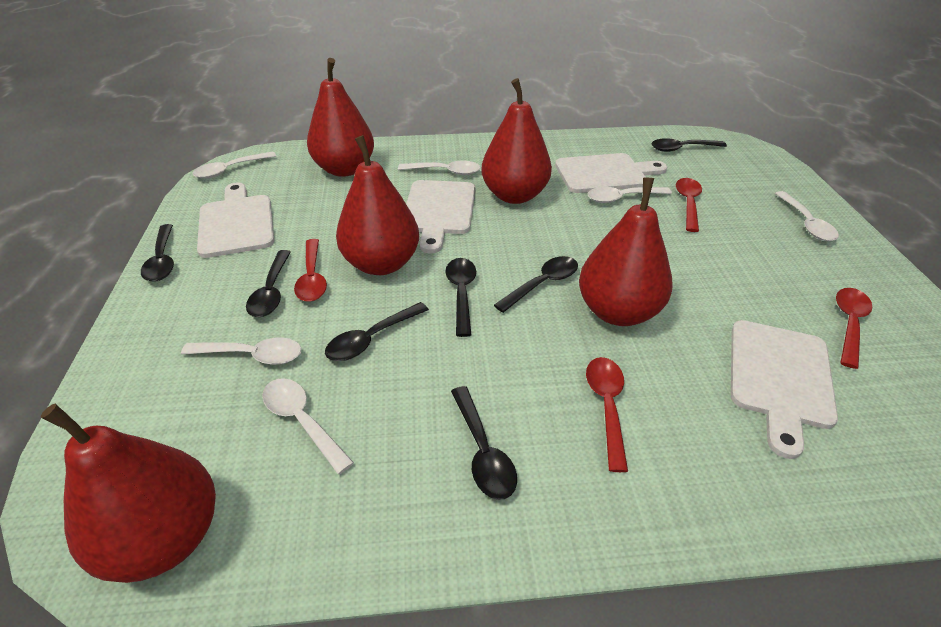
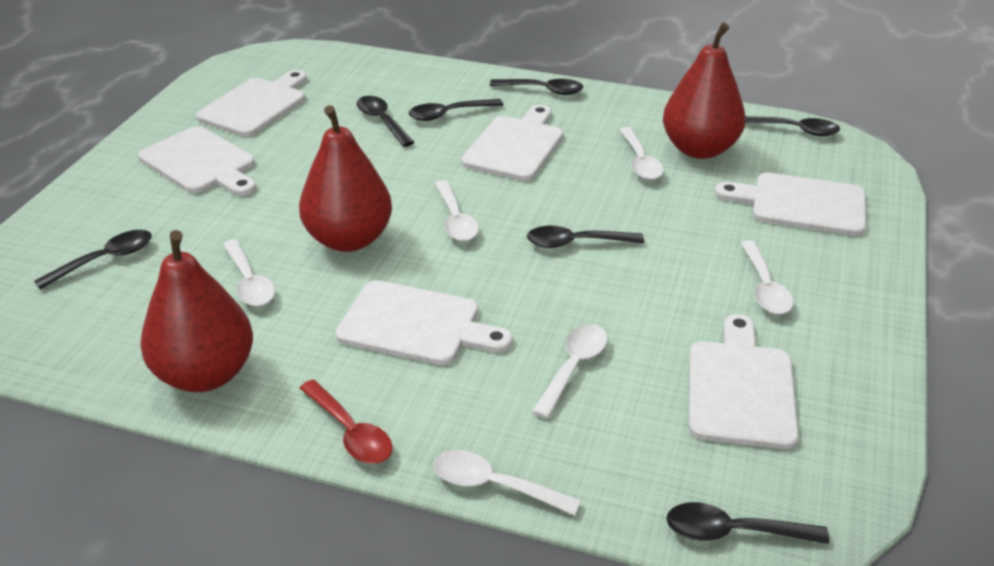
red pear: 5 -> 3
red spoon: 4 -> 1
white cutting board: 4 -> 6

